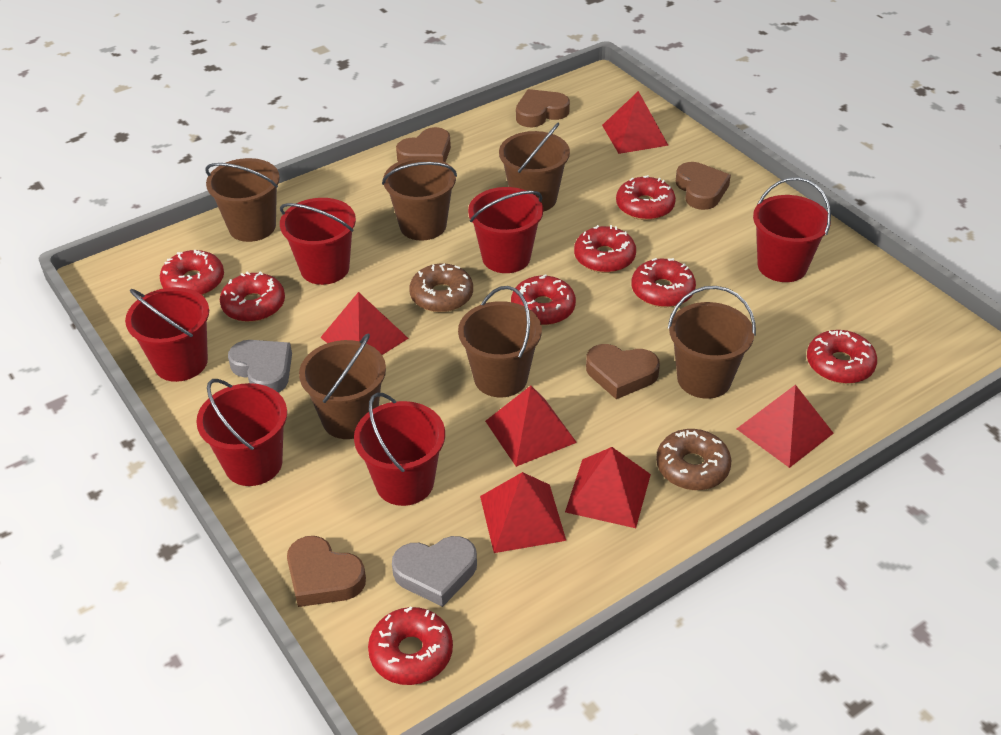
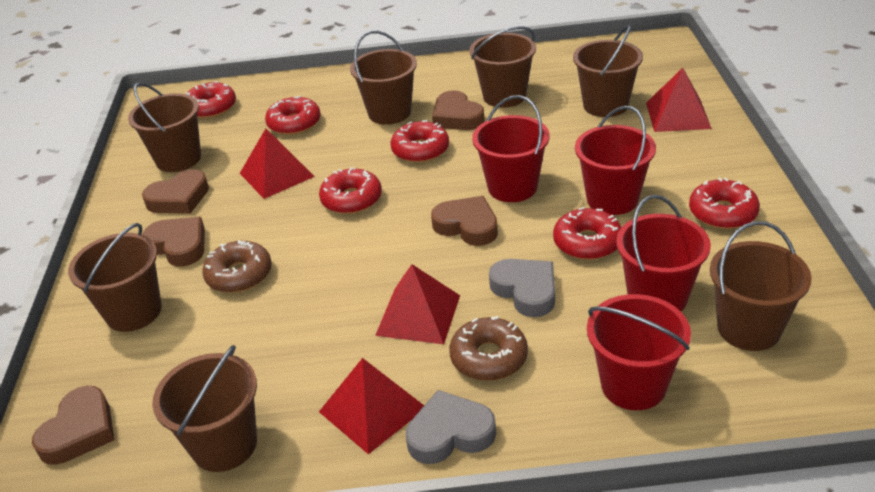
brown bucket: 6 -> 7
red bucket: 6 -> 4
red donut: 8 -> 6
red pyramid: 6 -> 4

